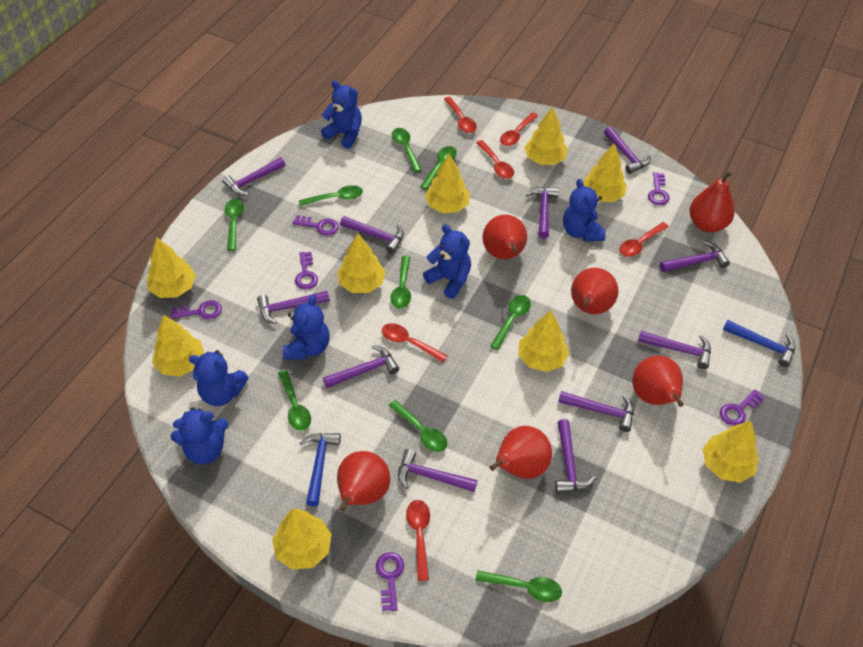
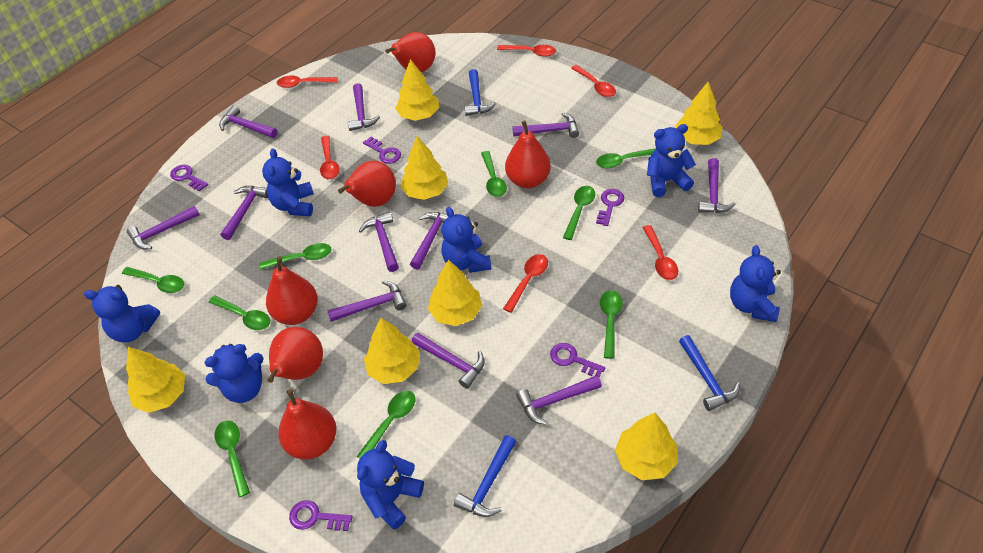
blue hammer: 2 -> 3
blue teddy bear: 6 -> 7
purple key: 6 -> 5
yellow tree: 9 -> 7

